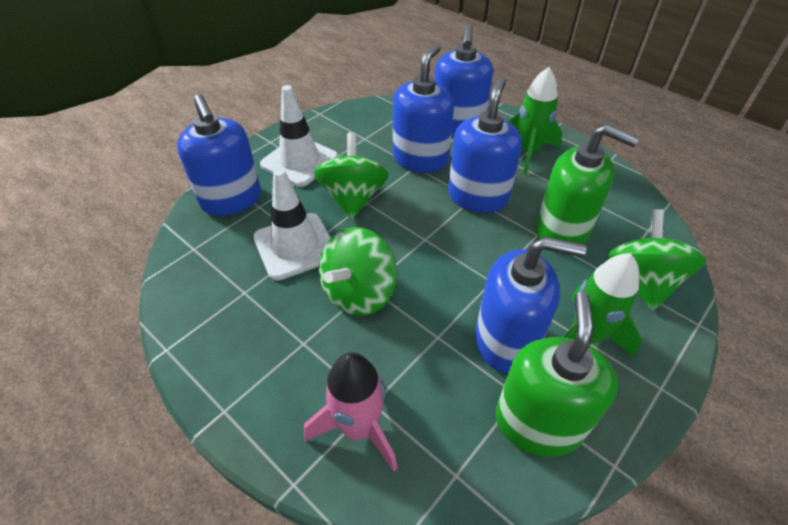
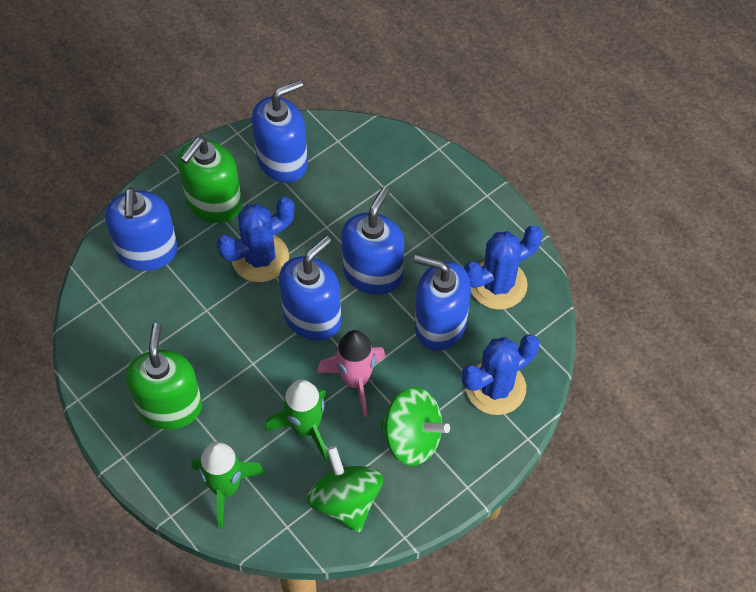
blue cactus: 0 -> 3
green spinning top: 3 -> 2
white traffic cone: 2 -> 0

